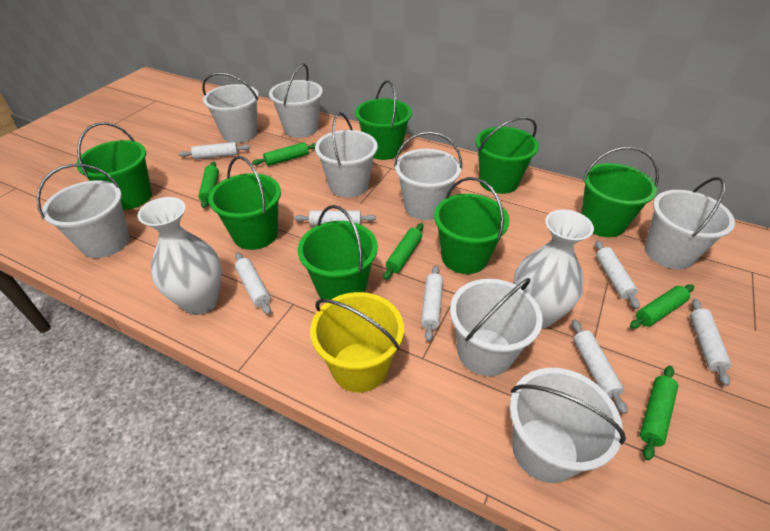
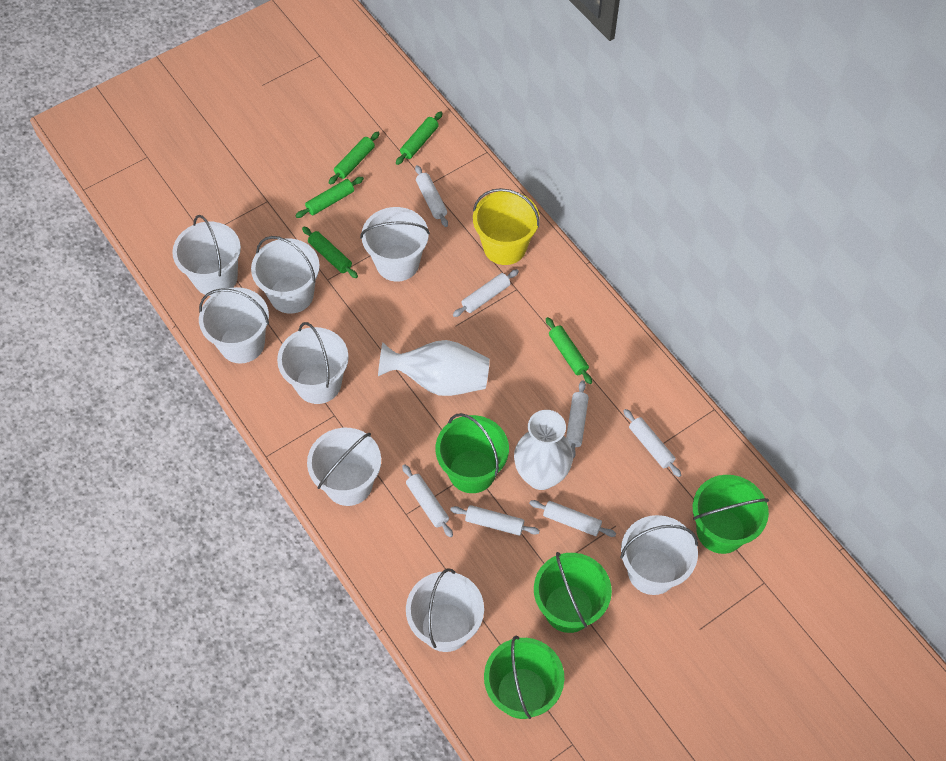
green bucket: 7 -> 4

